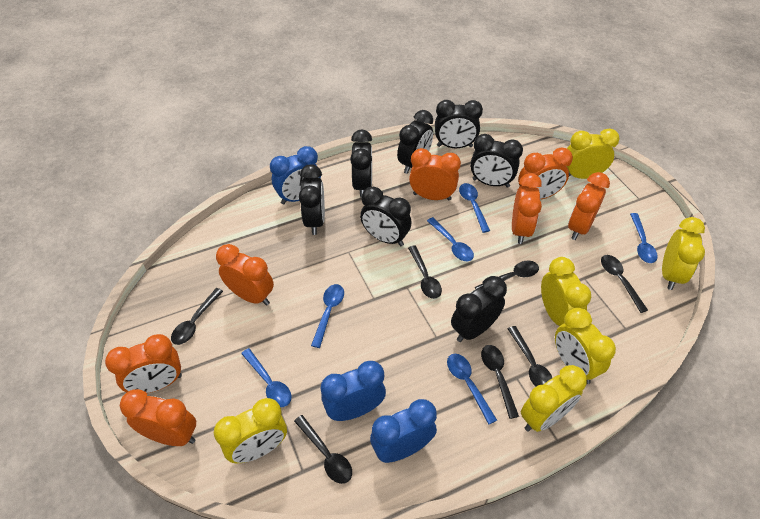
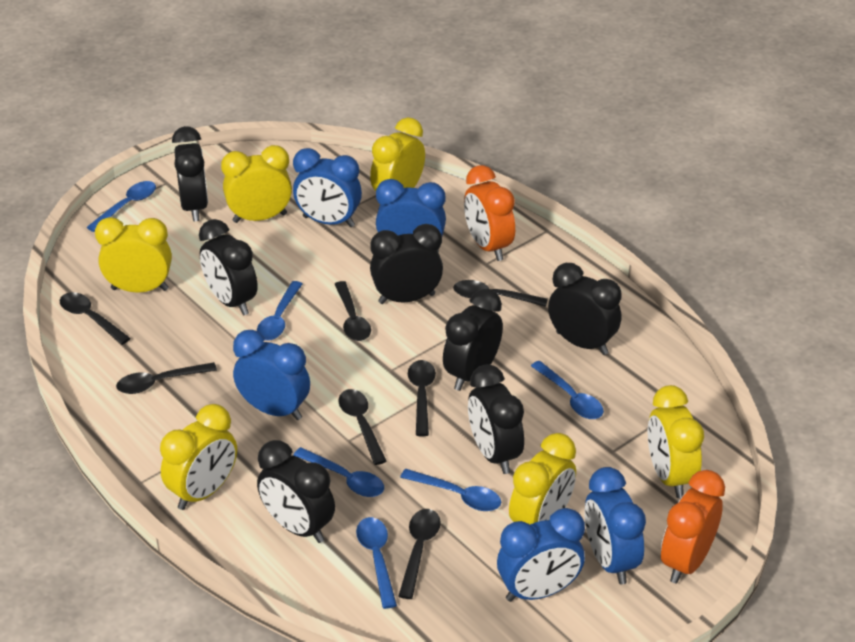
blue clock: 3 -> 5
orange clock: 7 -> 2

